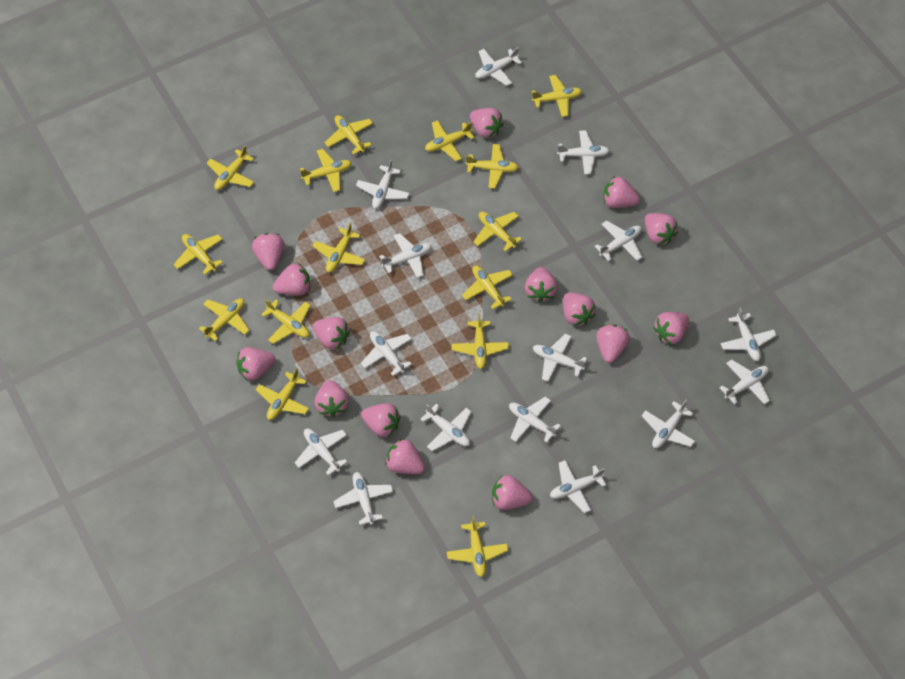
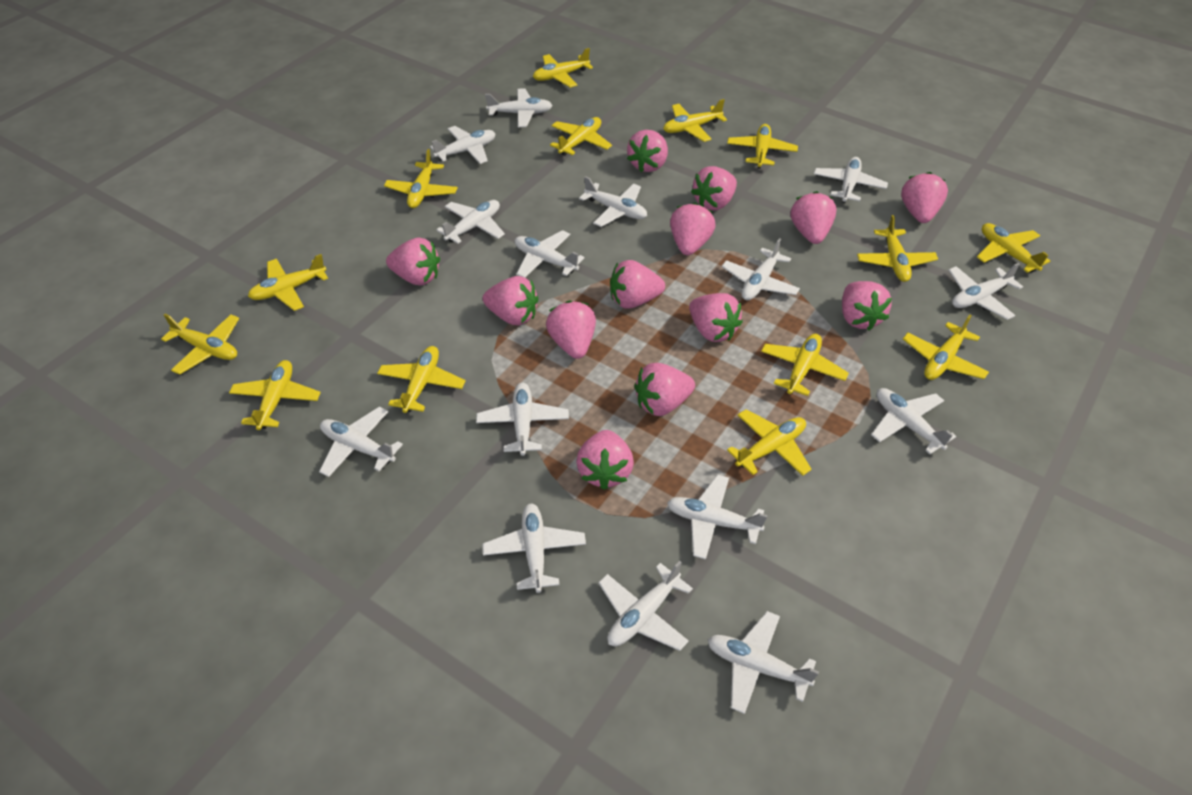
pink strawberry: 15 -> 13
yellow plane: 15 -> 14

